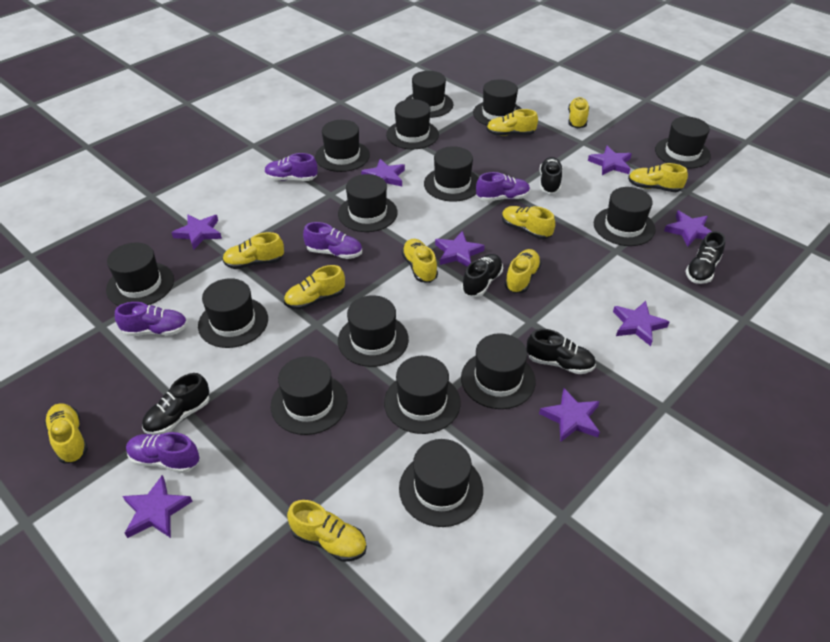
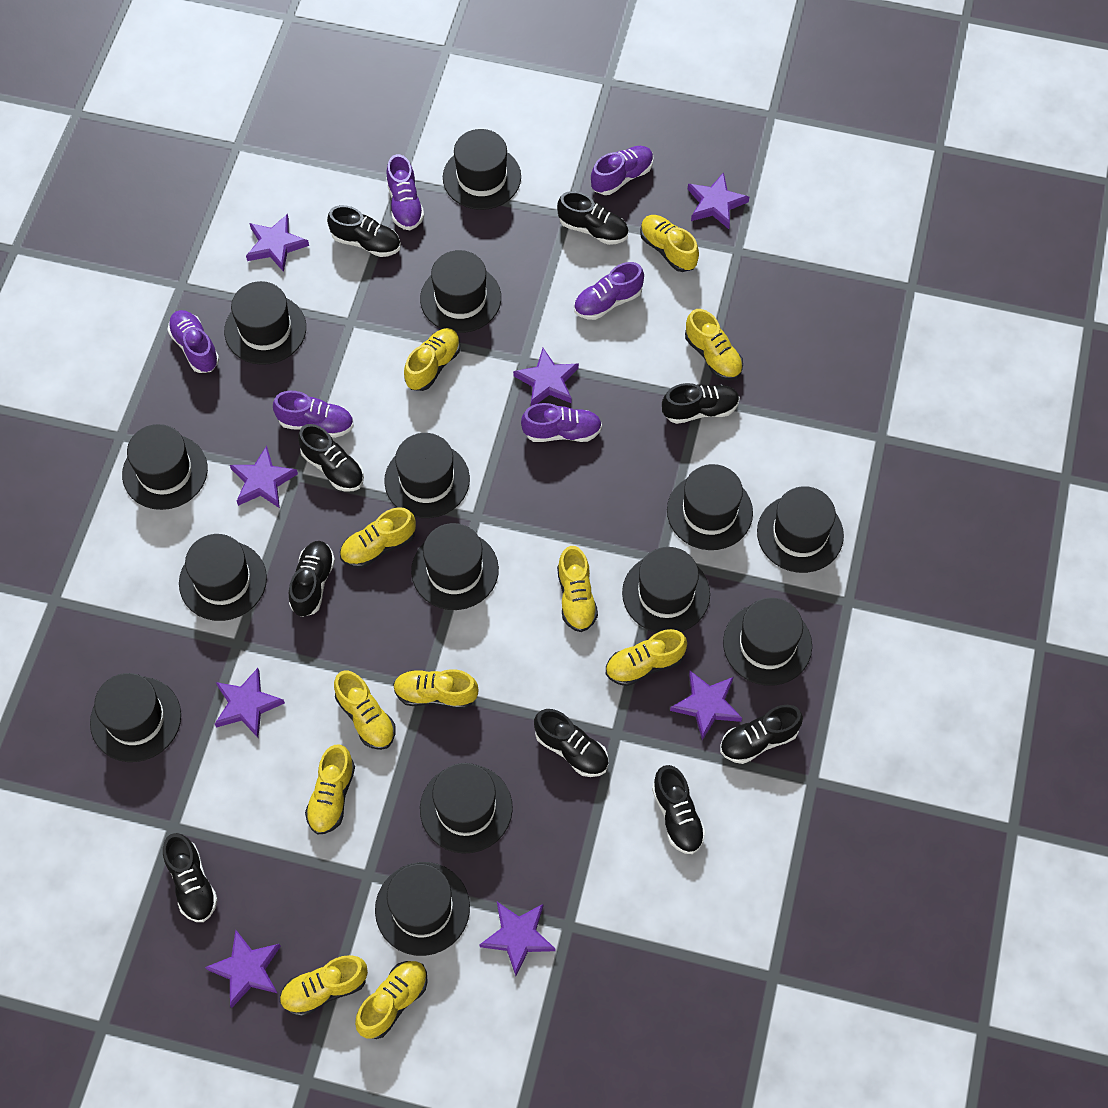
black hat: 15 -> 14
black shoe: 5 -> 9
purple shoe: 5 -> 6
yellow shoe: 10 -> 11

